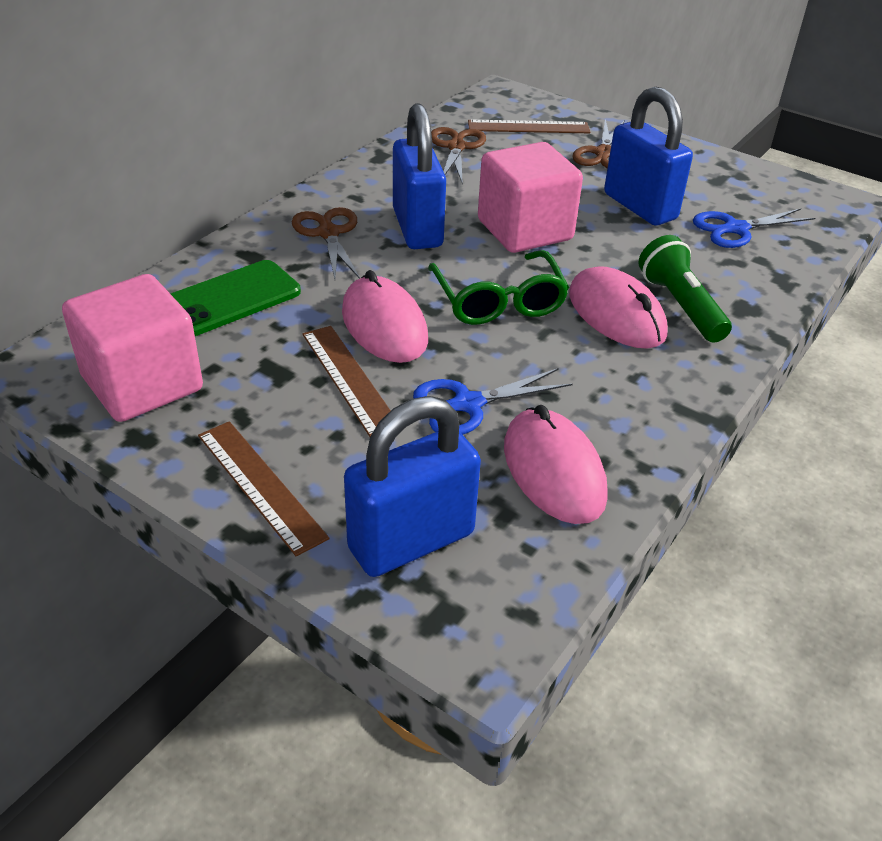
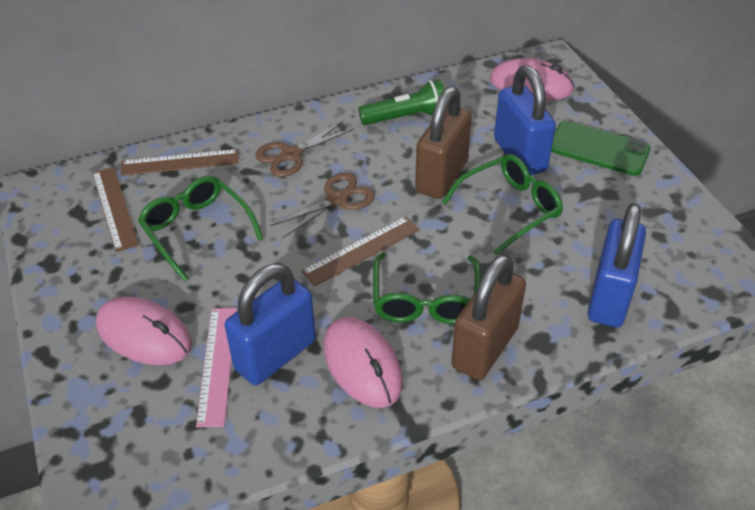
blue scissors: 2 -> 0
brown padlock: 0 -> 2
brown scissors: 3 -> 2
green glasses: 1 -> 3
pink cube: 2 -> 0
pink ruler: 0 -> 1

